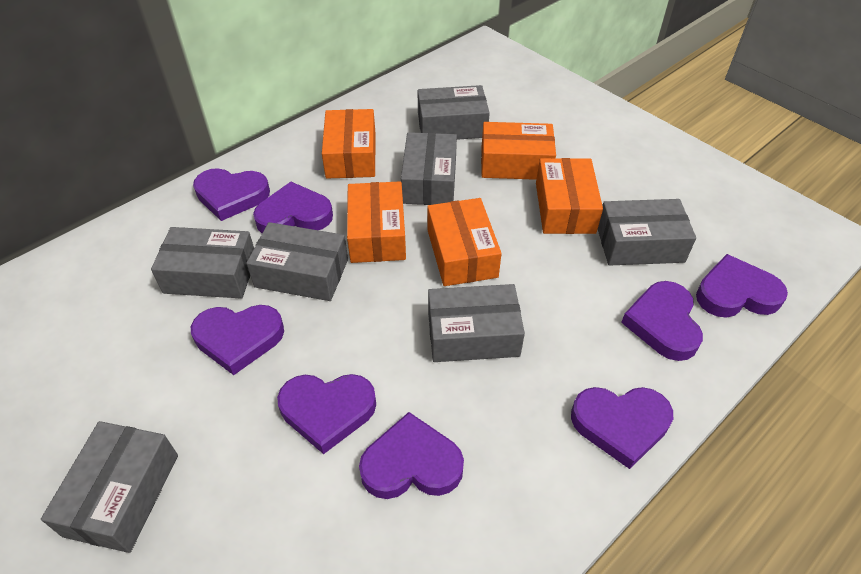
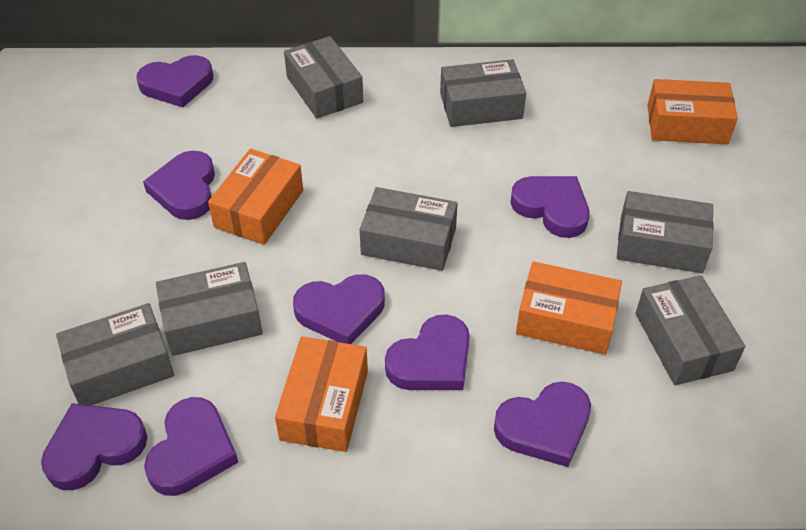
orange box: 5 -> 4

